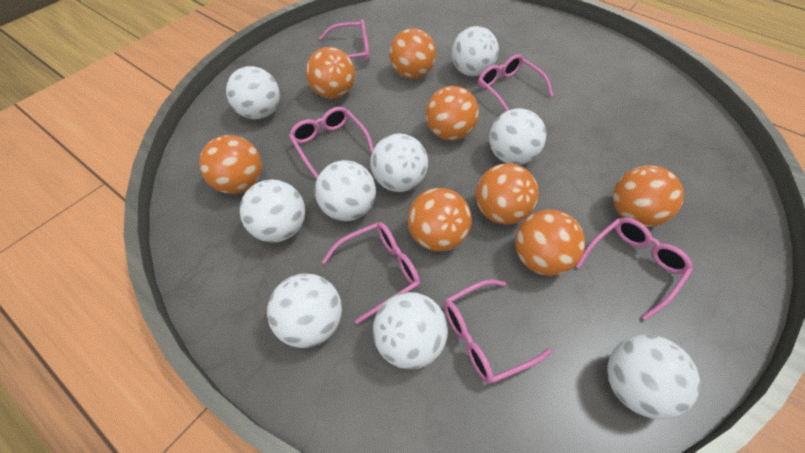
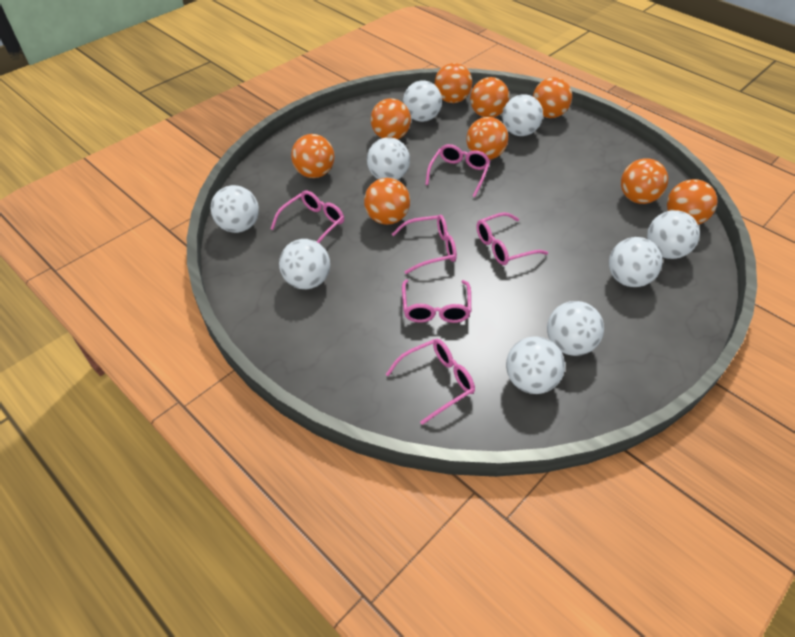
orange ball: 8 -> 9

